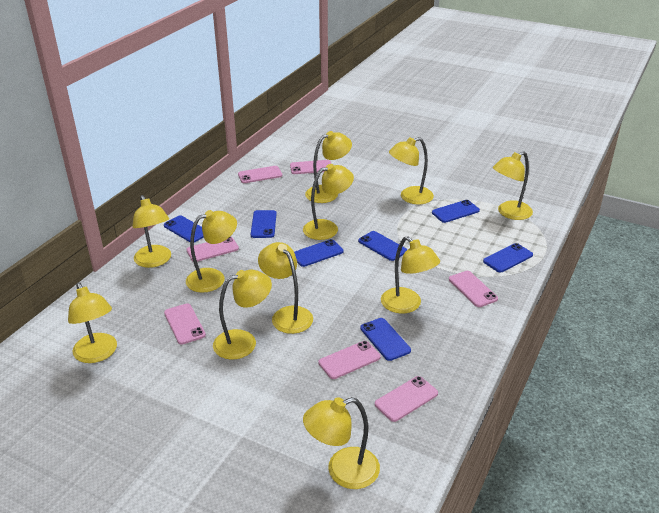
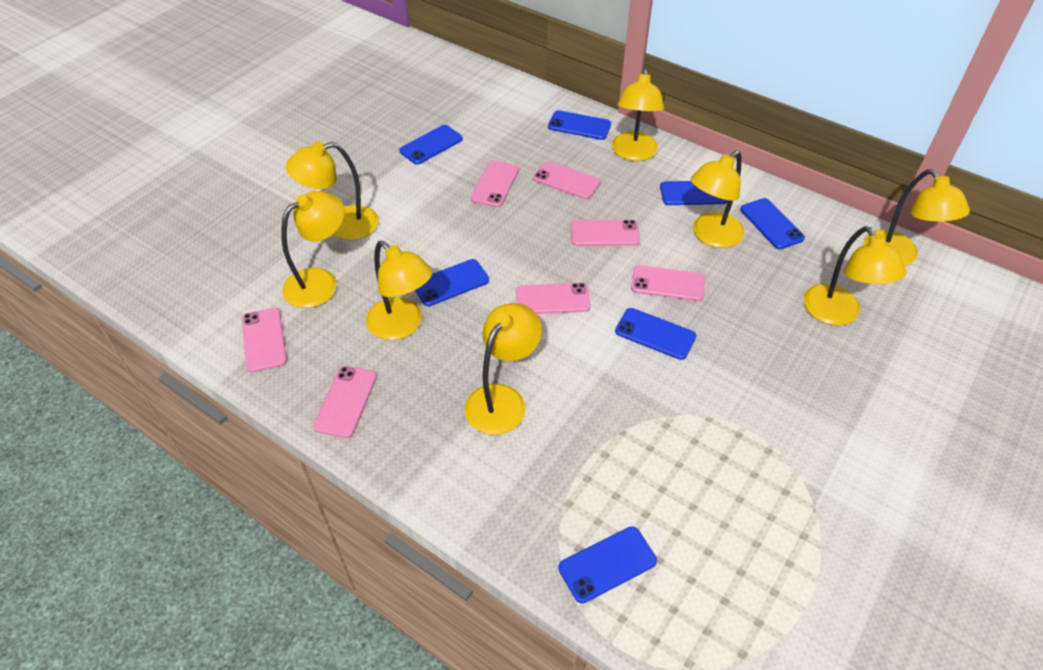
yellow lamp: 11 -> 8

